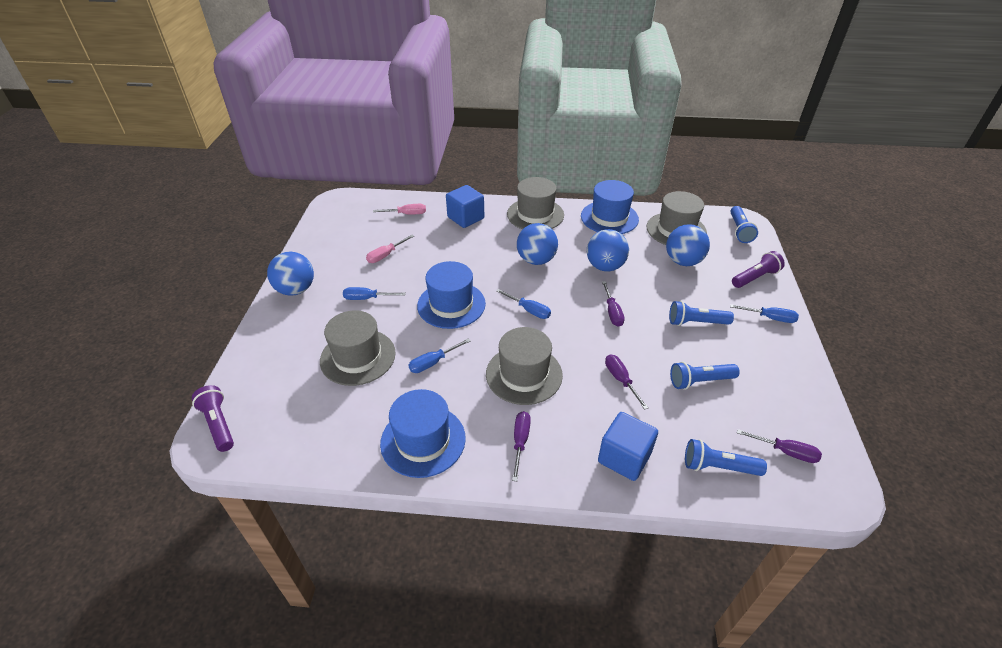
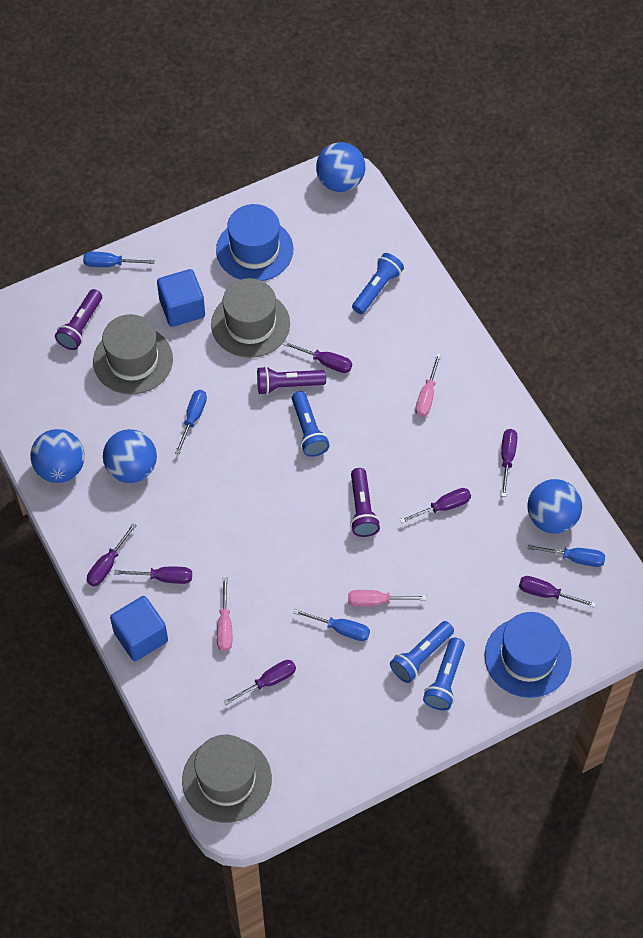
blue hat: 3 -> 2
grey hat: 4 -> 3
pink screwdriver: 2 -> 3
purple flashlight: 2 -> 3
purple screwdriver: 4 -> 7

